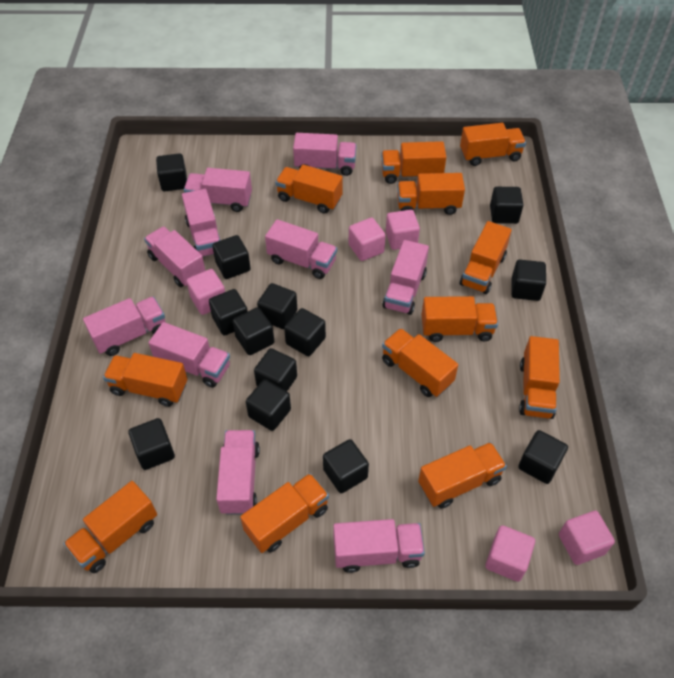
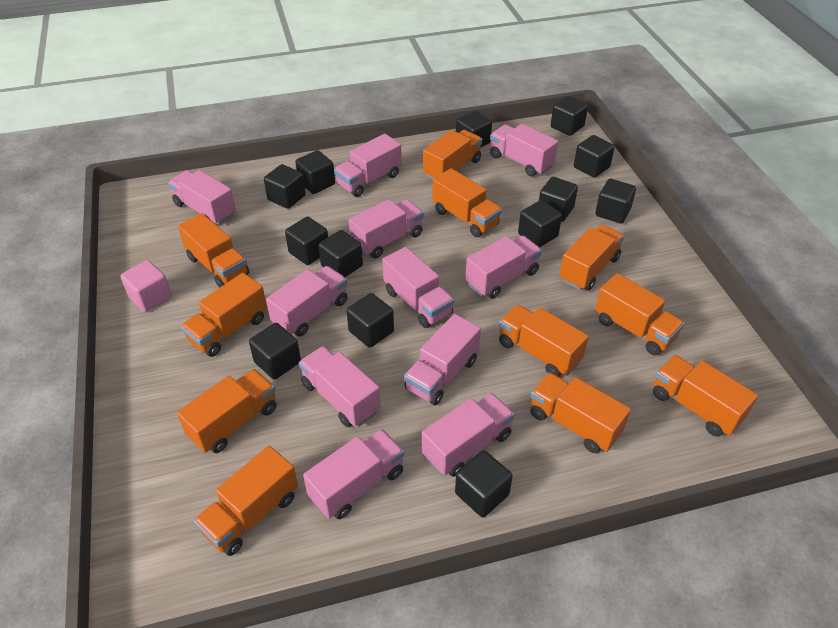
orange truck: 12 -> 11
pink cube: 5 -> 1
pink truck: 10 -> 11

